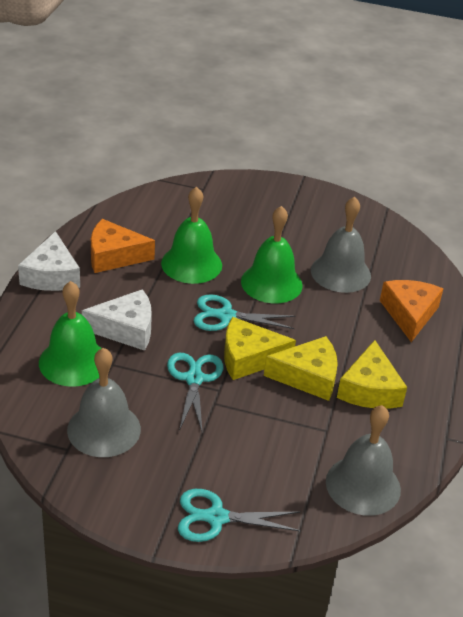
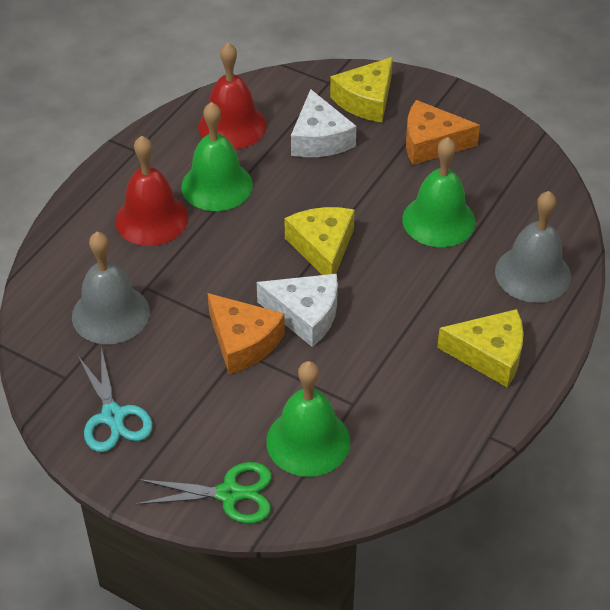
green scissors: 0 -> 1
grey bell: 3 -> 2
red bell: 0 -> 2
turquoise scissors: 3 -> 1

